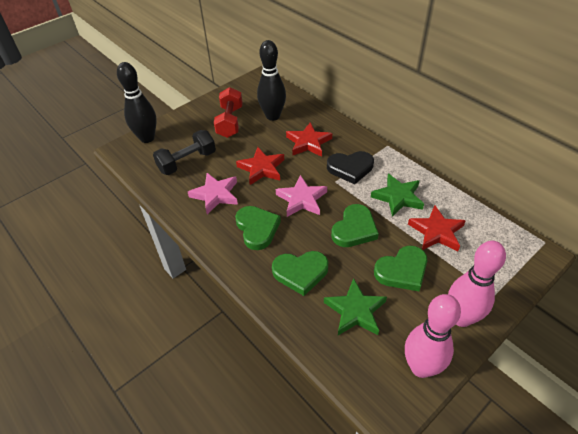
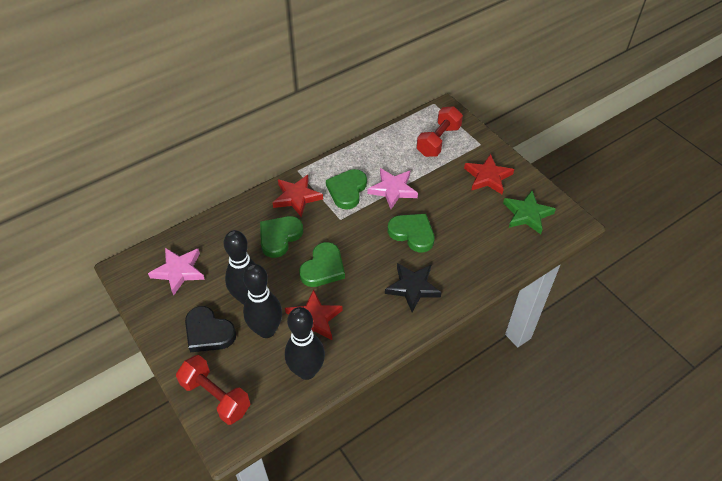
black bowling pin: 2 -> 3
black dumbbell: 1 -> 0
black star: 0 -> 1
green star: 2 -> 1
pink bowling pin: 2 -> 0
red dumbbell: 1 -> 2

